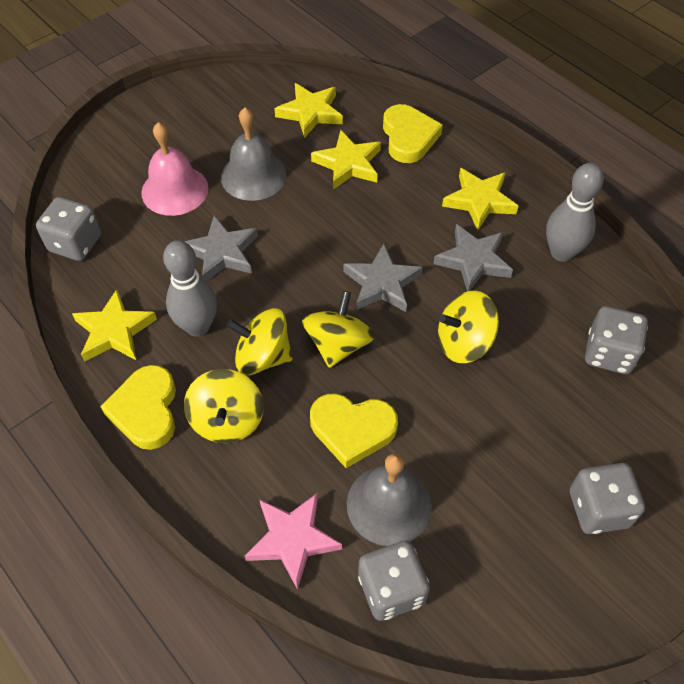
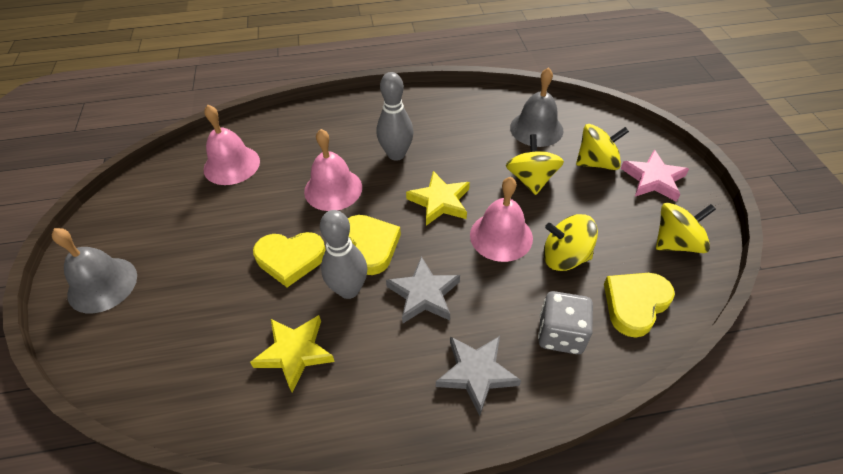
grey dice: 4 -> 1
grey star: 3 -> 2
pink bell: 1 -> 3
yellow star: 4 -> 2

